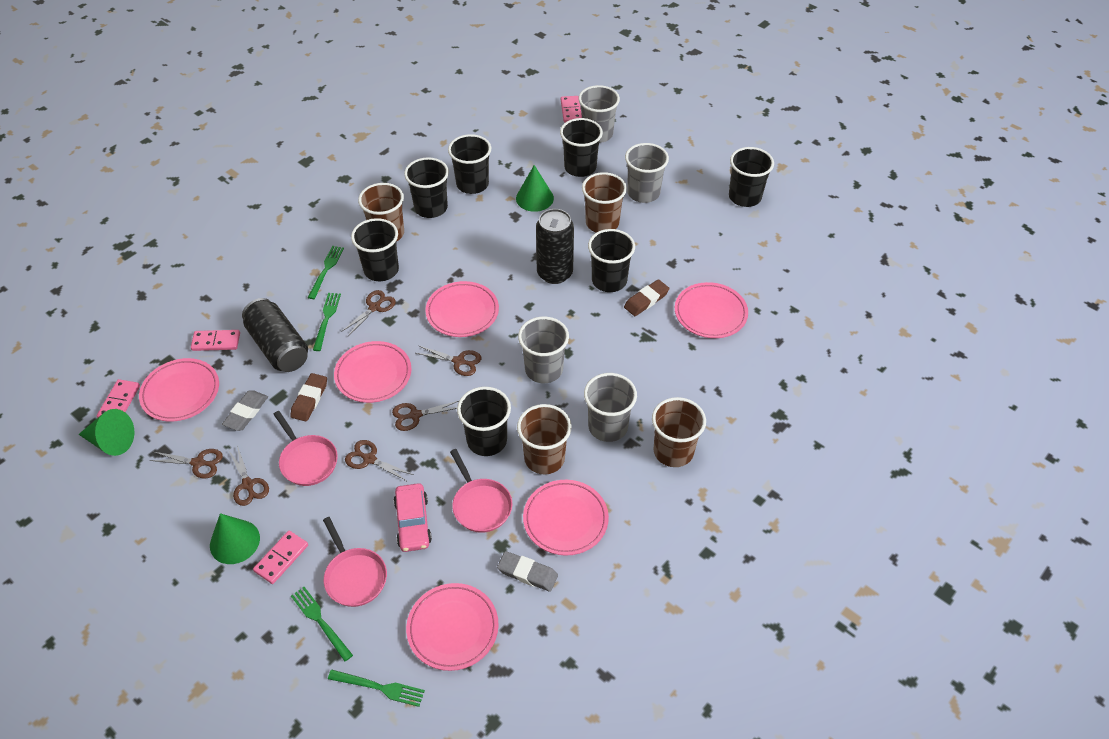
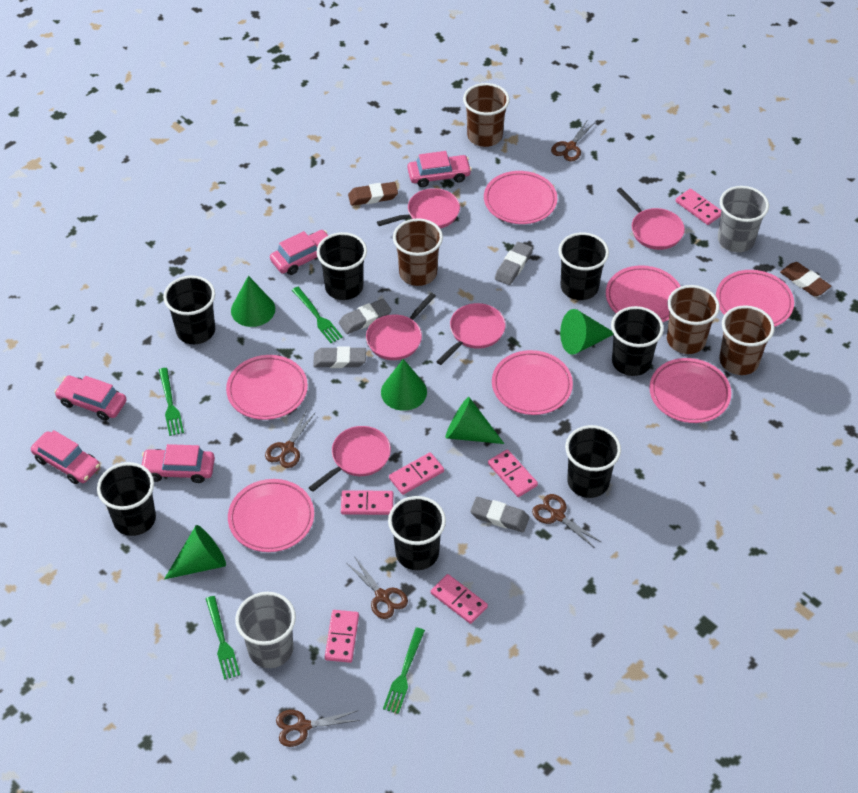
black can: 2 -> 0
brown scissors: 6 -> 5
green cone: 3 -> 5
grey cup: 4 -> 2
grey eraser: 2 -> 4
pink car: 1 -> 5
pink domino: 4 -> 6
pink pan: 3 -> 5
pink plate: 6 -> 7

